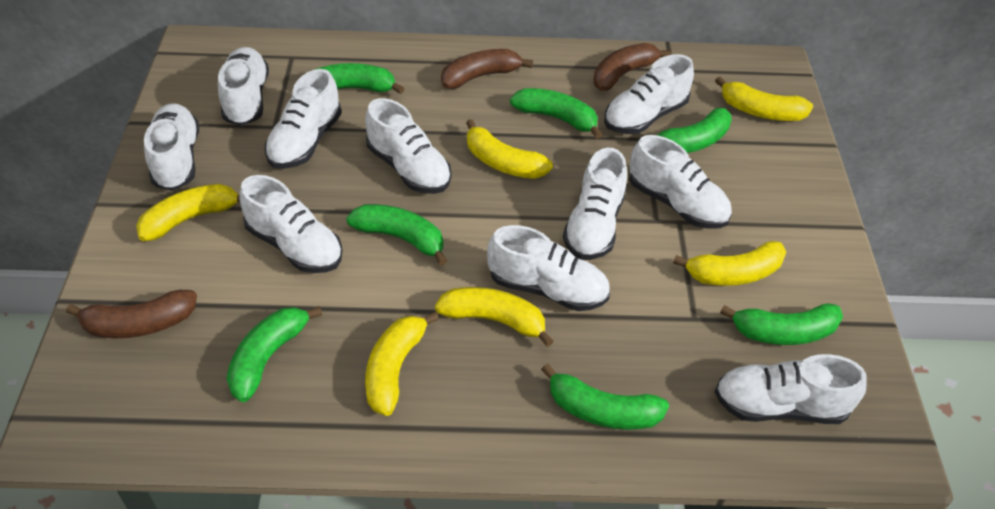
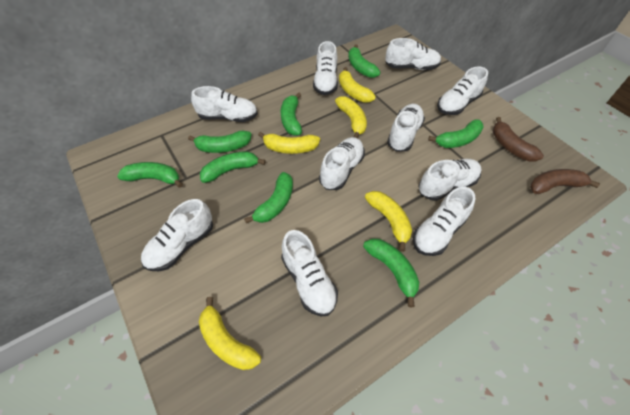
brown banana: 3 -> 2
green banana: 7 -> 8
yellow banana: 6 -> 5

